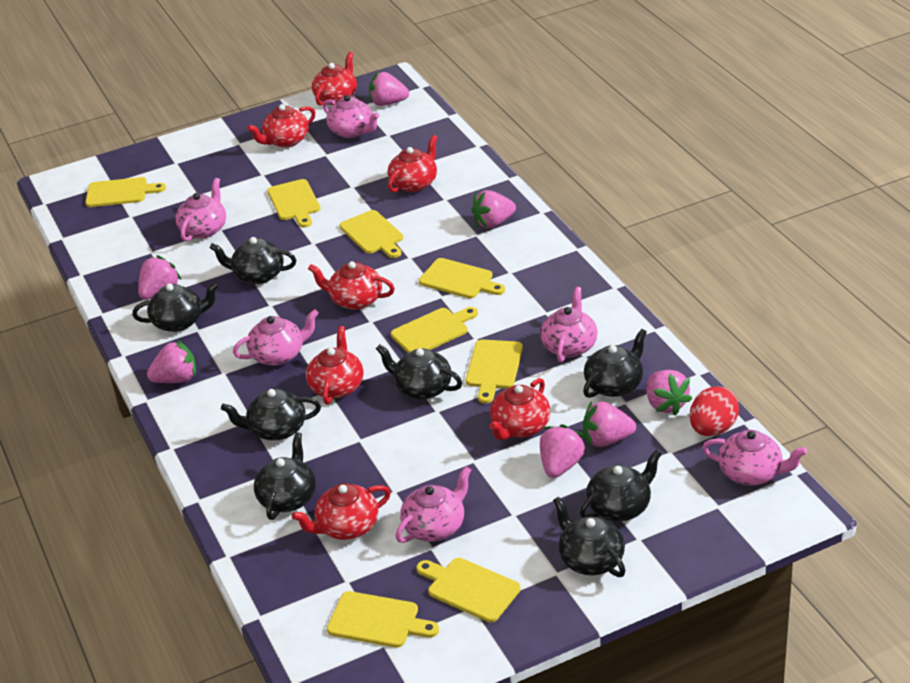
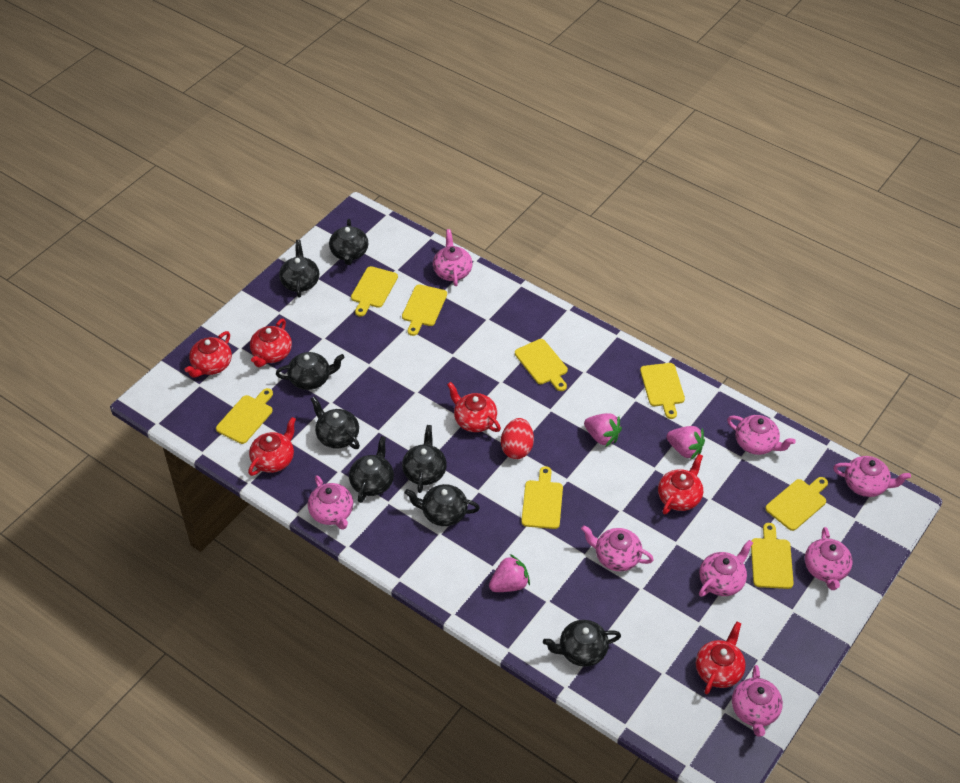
pink strawberry: 7 -> 3
pink teapot: 6 -> 8
red teapot: 7 -> 6

